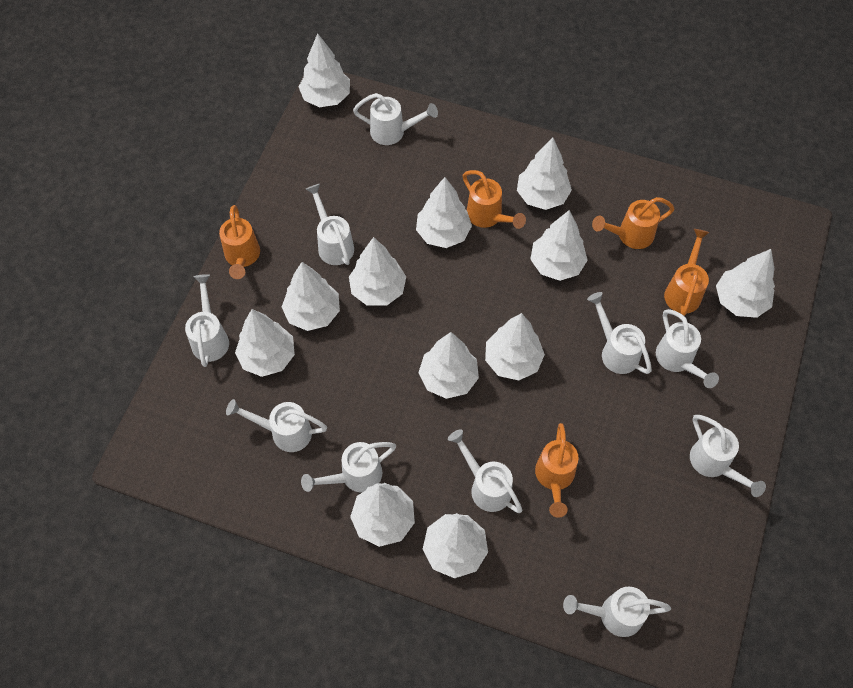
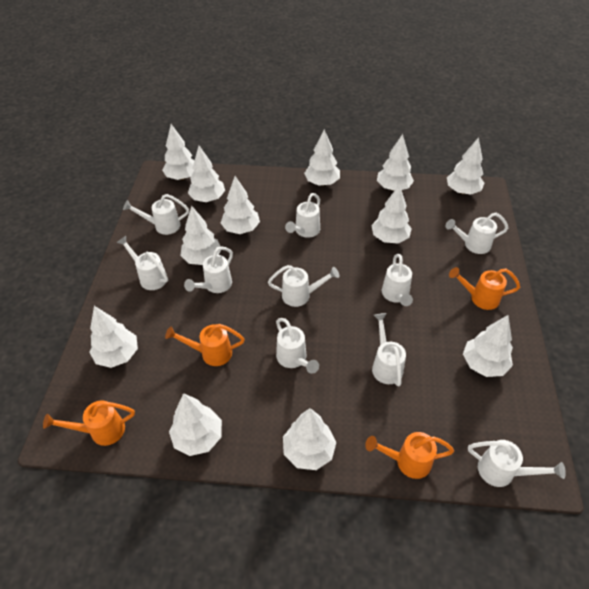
orange watering can: 5 -> 4

